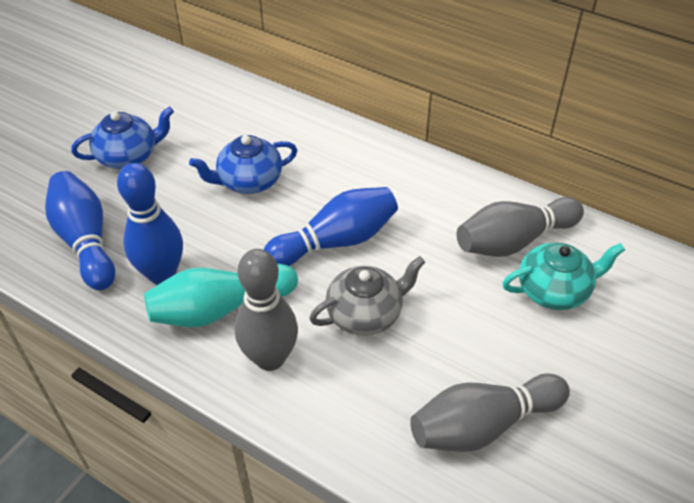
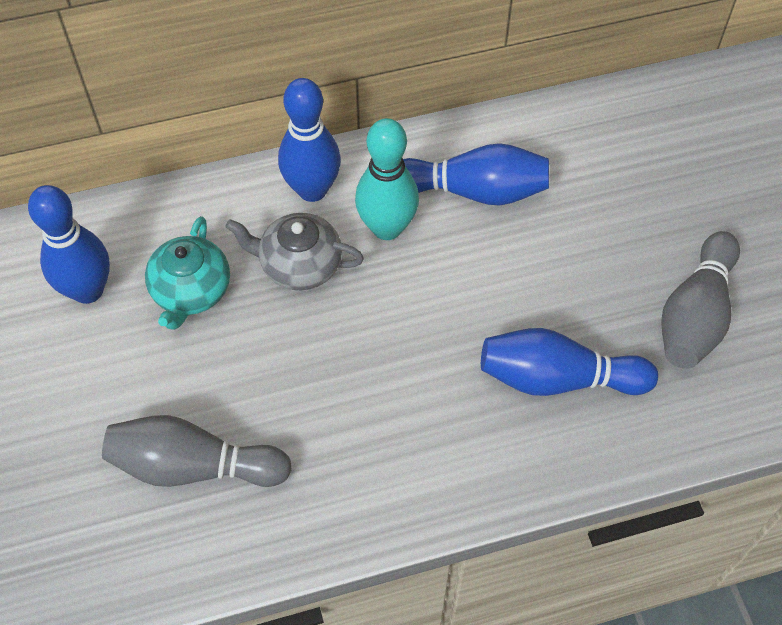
blue bowling pin: 3 -> 4
blue teapot: 2 -> 0
grey bowling pin: 3 -> 2

